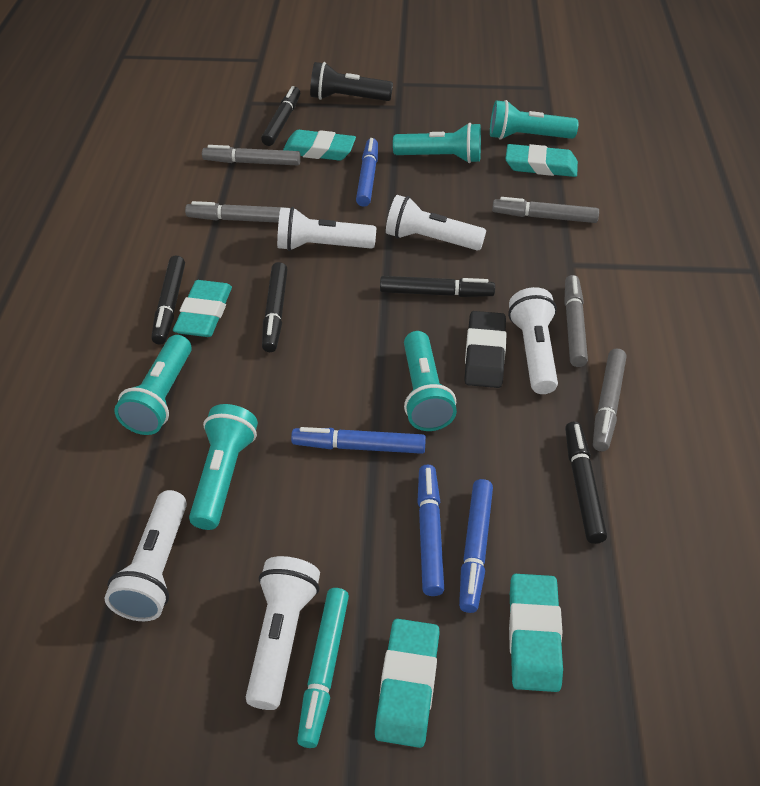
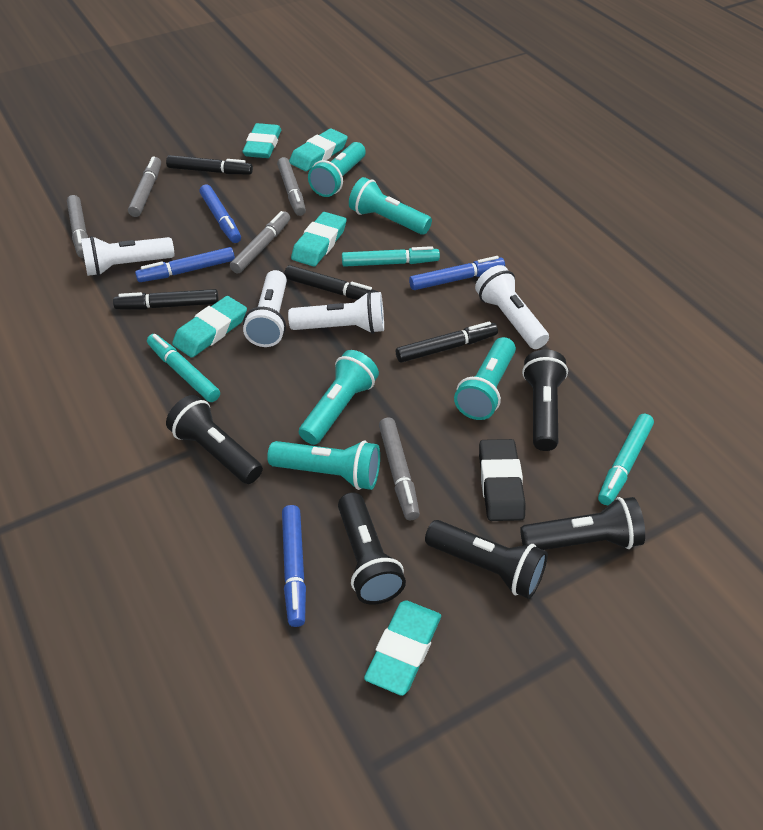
black flashlight: 1 -> 5
black marker: 5 -> 4
turquoise marker: 1 -> 3
white flashlight: 5 -> 4

